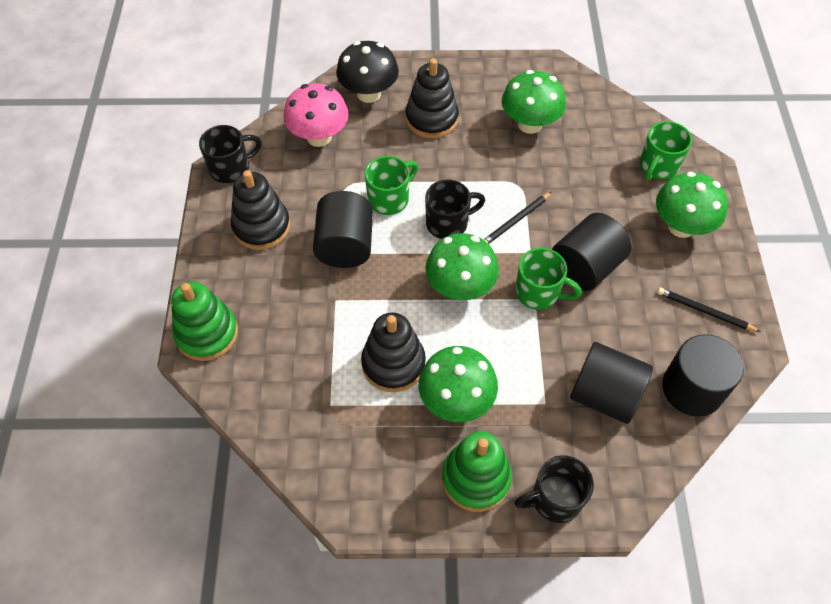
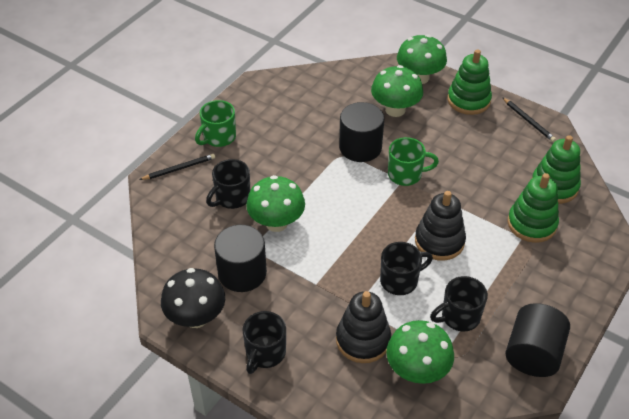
black cylinder: 4 -> 3
black mug: 3 -> 4
black stacking toy: 3 -> 2
green mug: 3 -> 2
green stacking toy: 2 -> 3
pink mushroom: 1 -> 0

